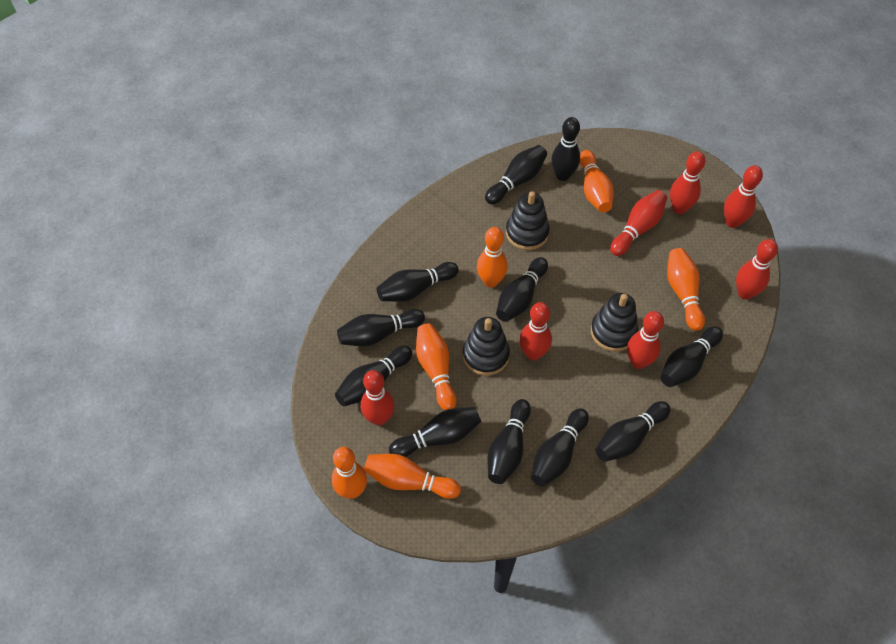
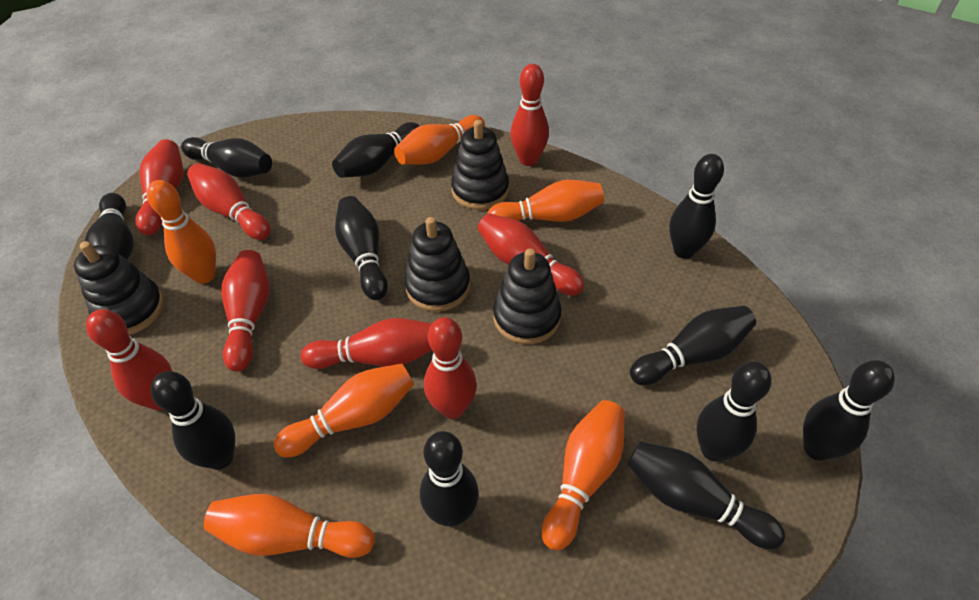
black stacking toy: 3 -> 4
red bowling pin: 7 -> 8

